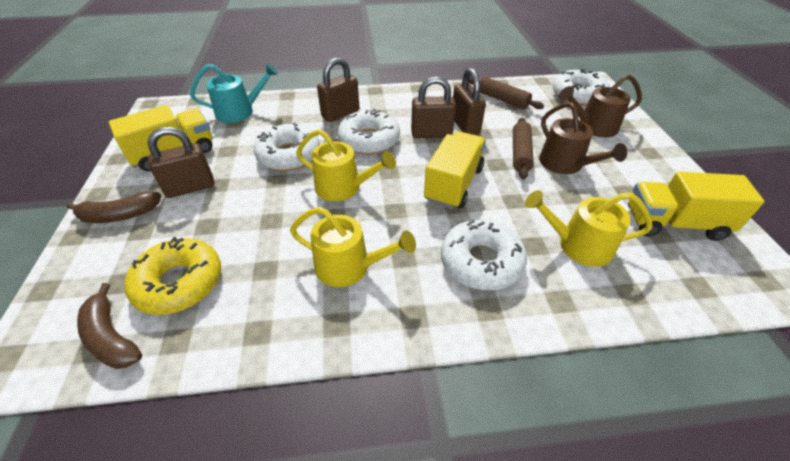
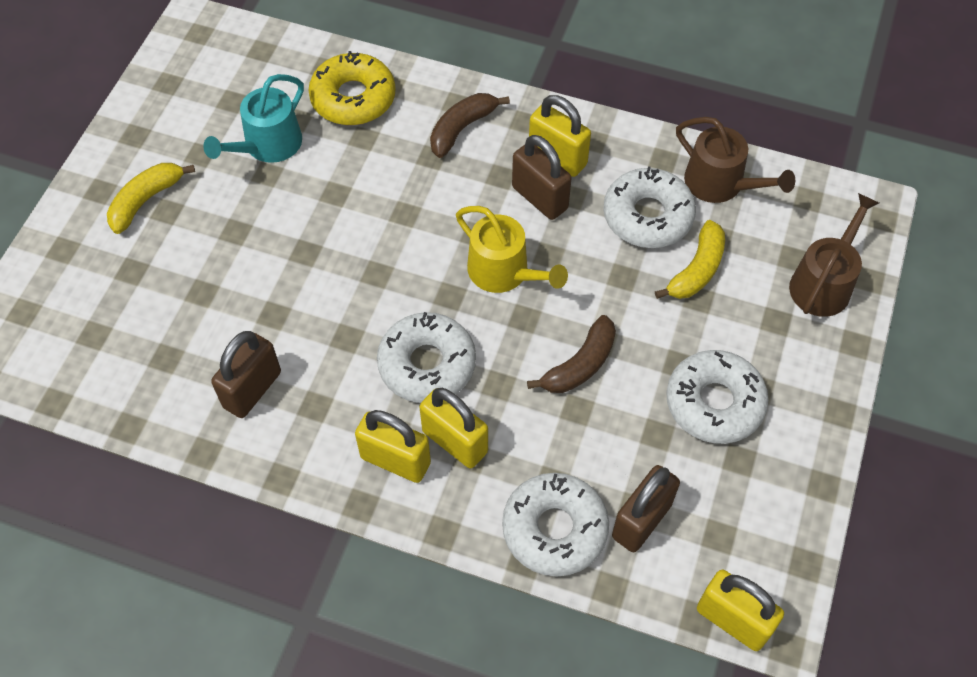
brown padlock: 4 -> 3
brown rolling pin: 2 -> 0
yellow banana: 0 -> 2
yellow padlock: 0 -> 4
yellow truck: 3 -> 0
yellow watering can: 3 -> 1

